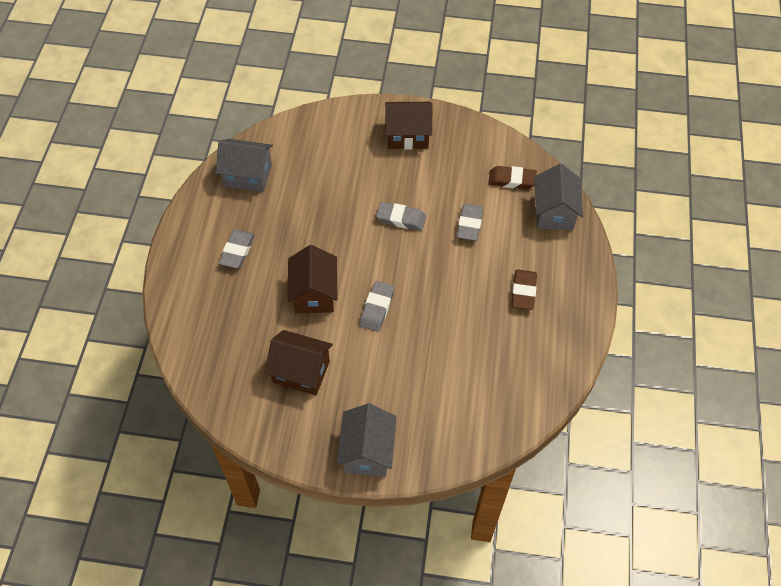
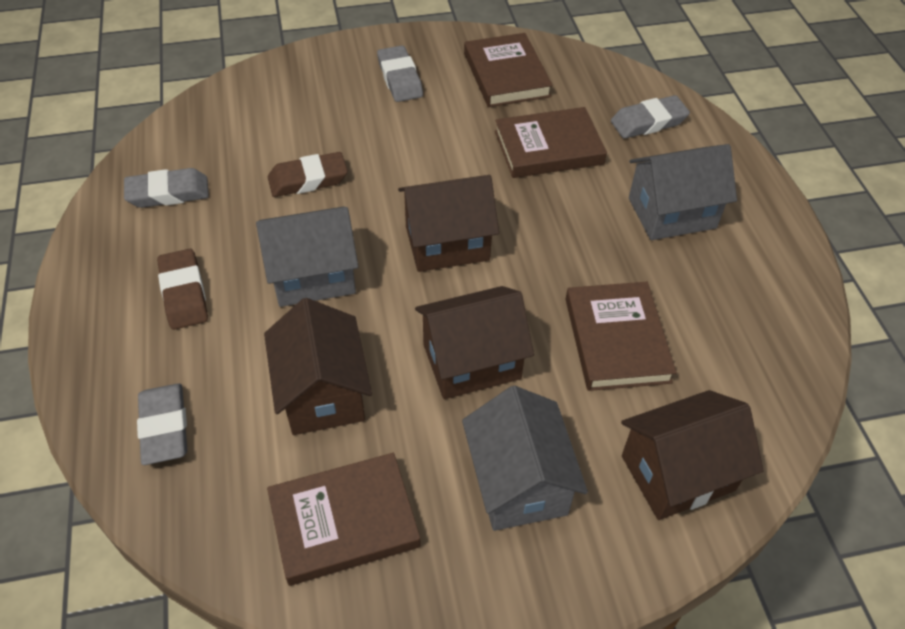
brown book: 0 -> 4
brown house: 3 -> 4

